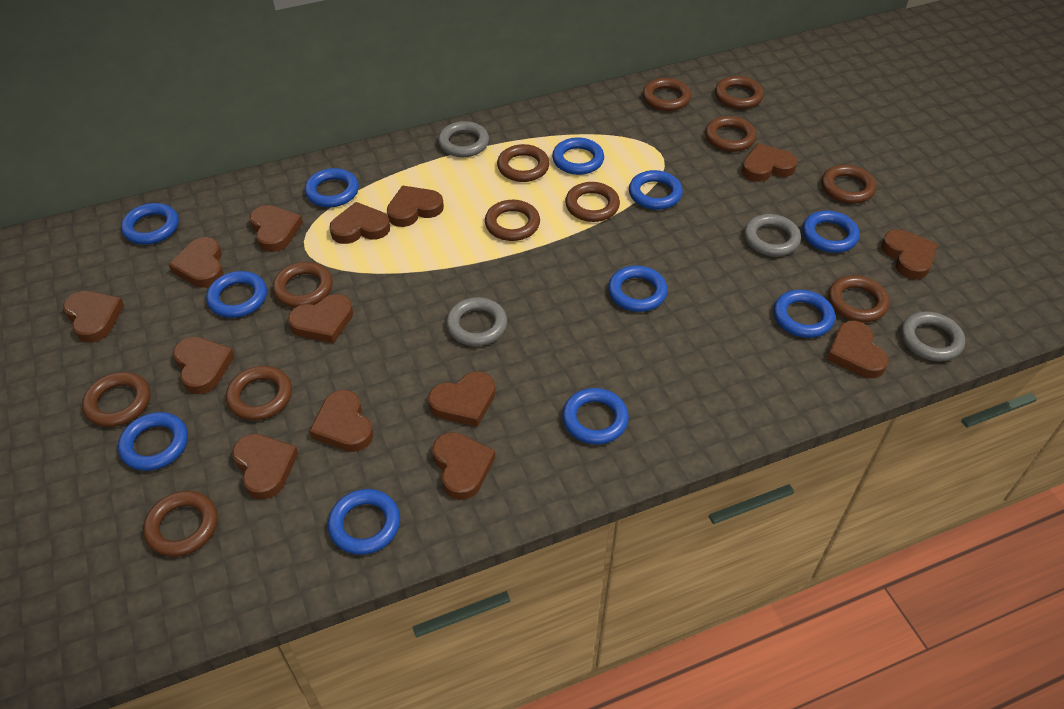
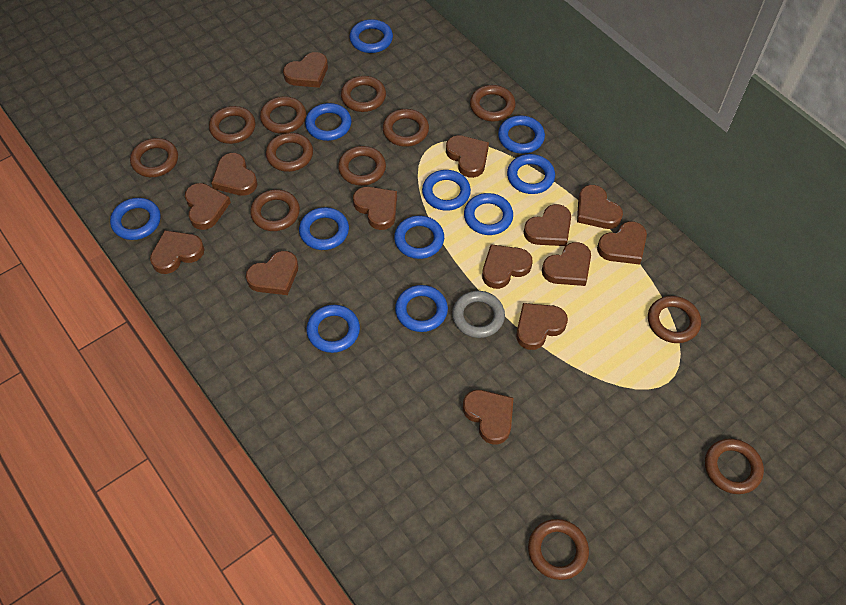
grey ring: 4 -> 1

